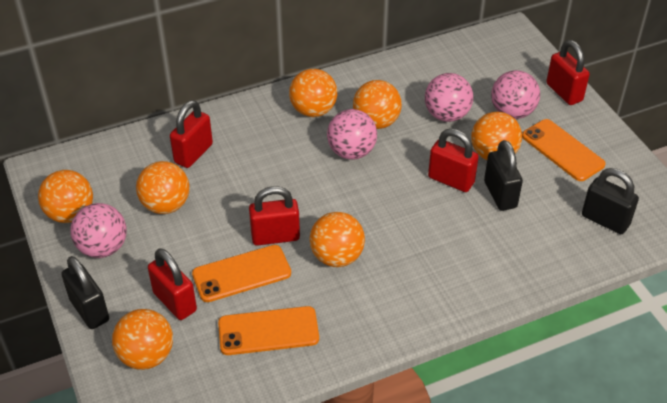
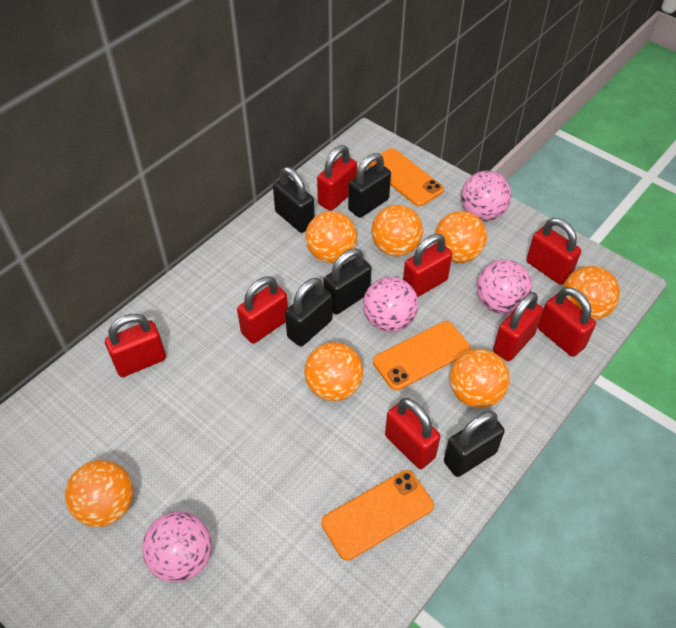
black padlock: 3 -> 5
red padlock: 5 -> 8

